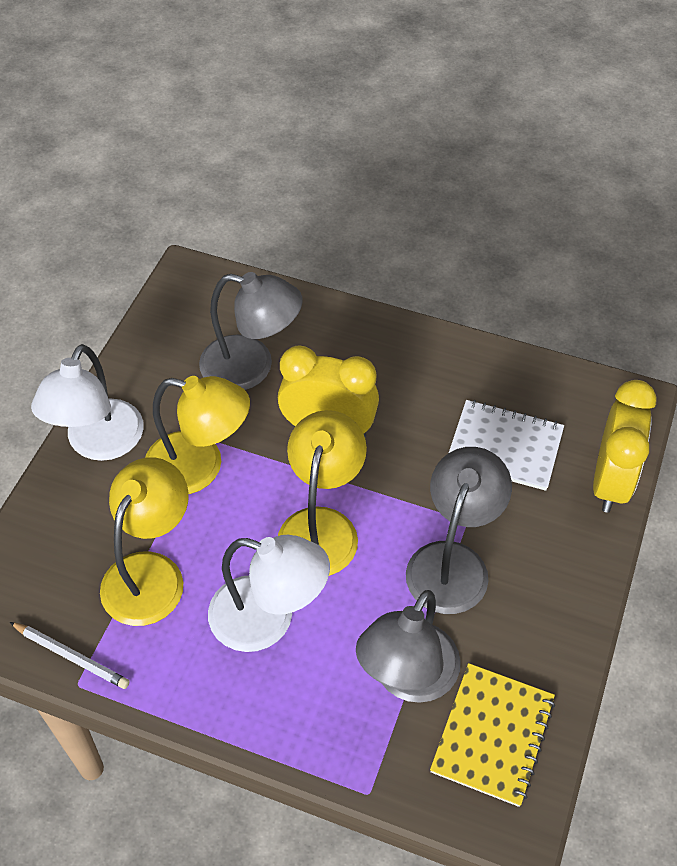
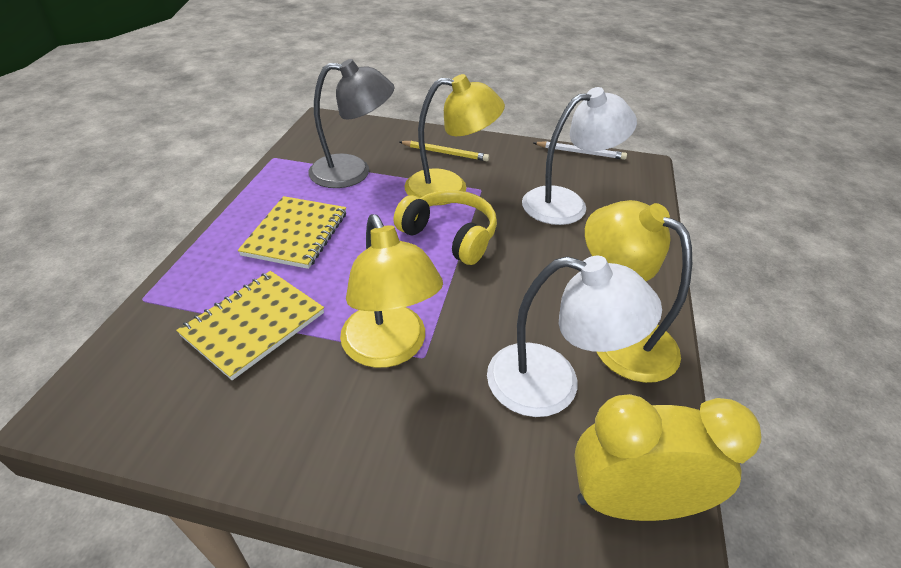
grey lamp: 3 -> 1
white notebook: 1 -> 0
yellow clock: 2 -> 1
yellow headphones: 0 -> 1
yellow notebook: 1 -> 2
yellow pencil: 0 -> 1

